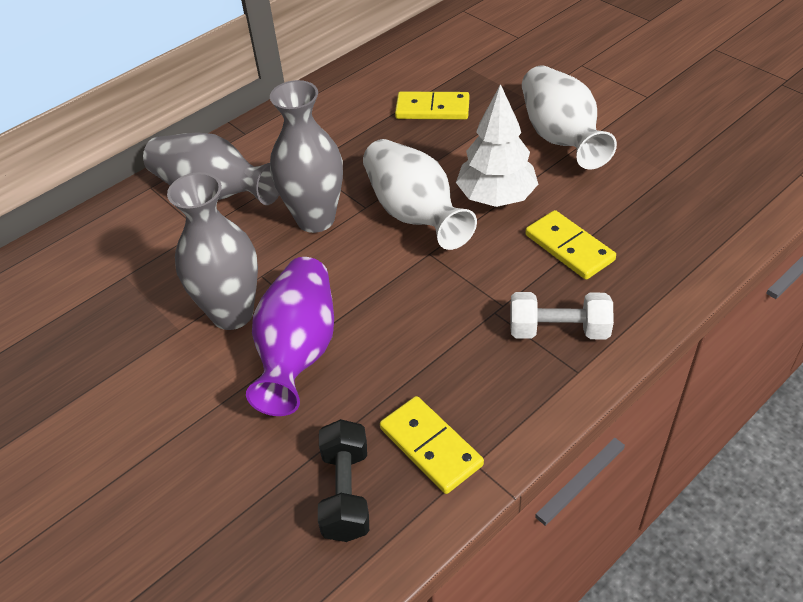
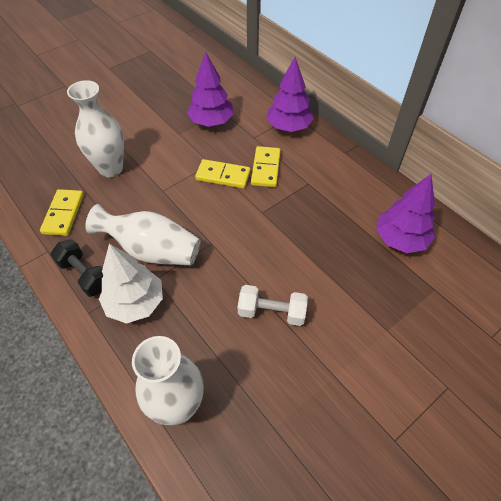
grey vase: 3 -> 0
purple tree: 0 -> 3
purple vase: 1 -> 0
white vase: 2 -> 3

